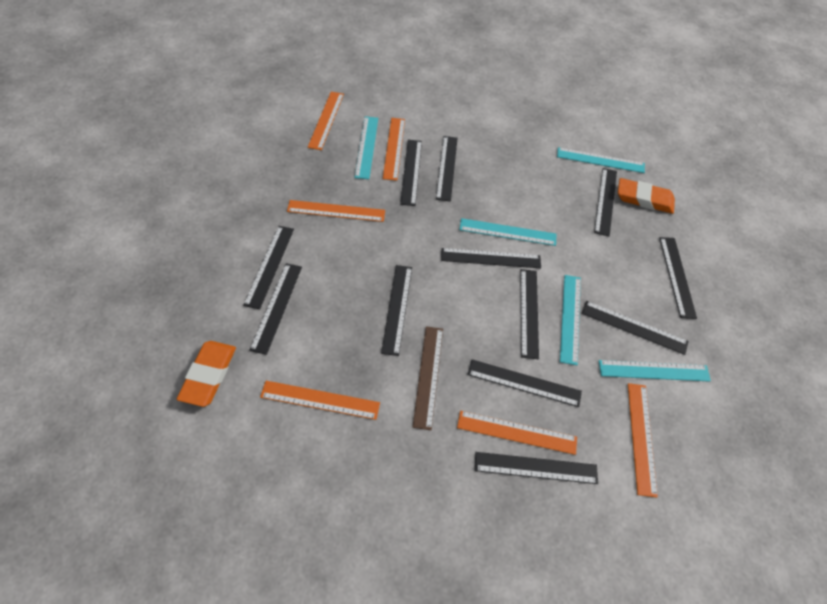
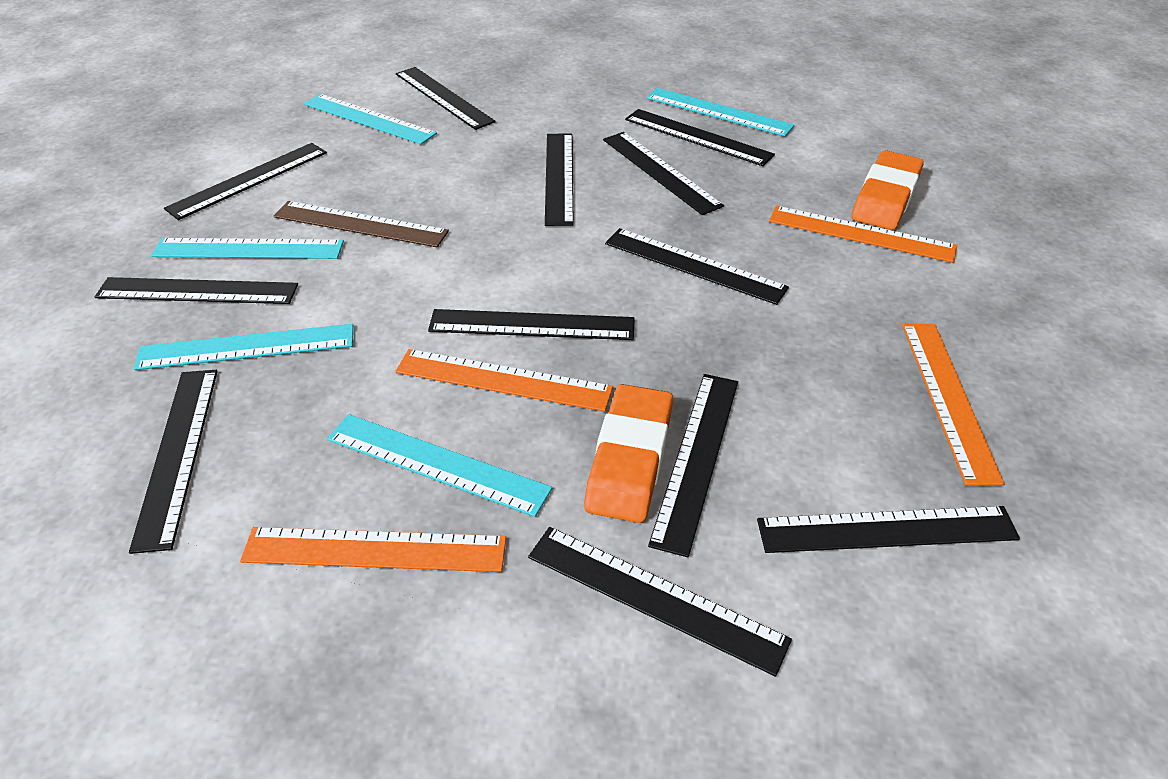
orange ruler: 6 -> 4

